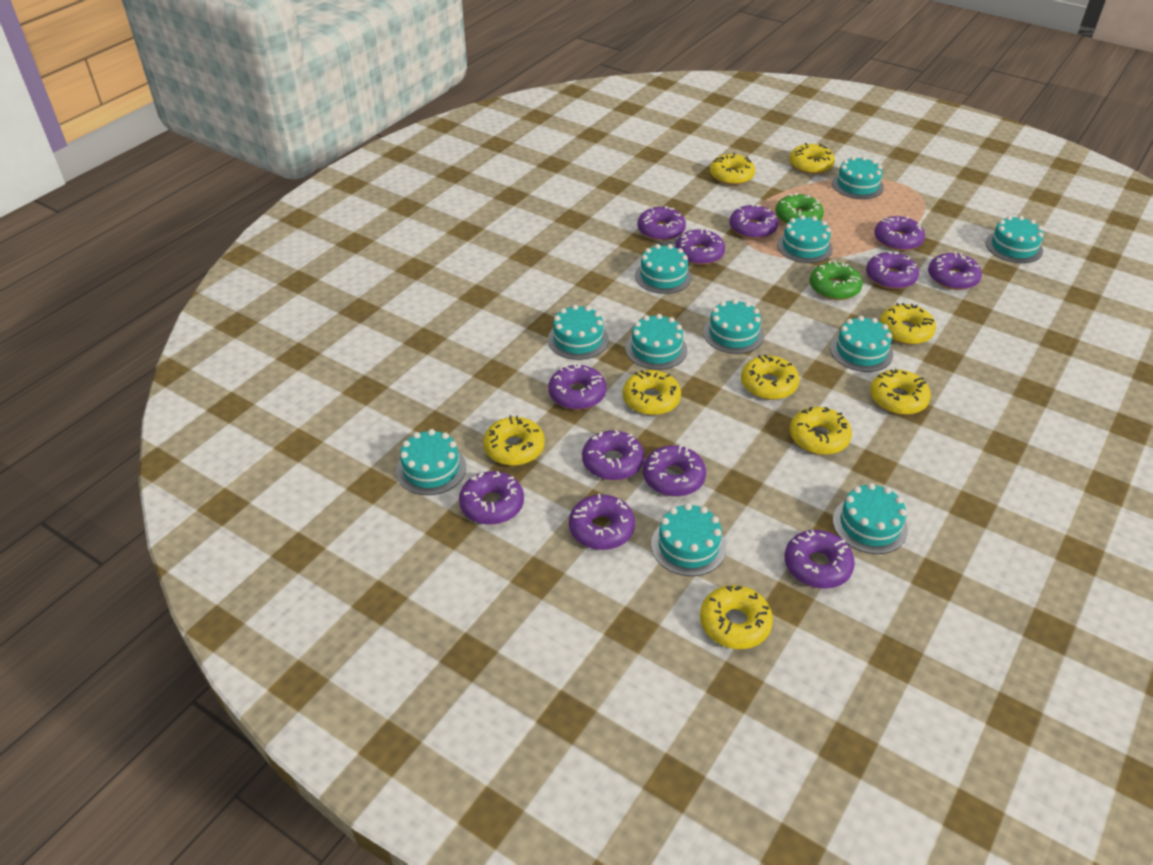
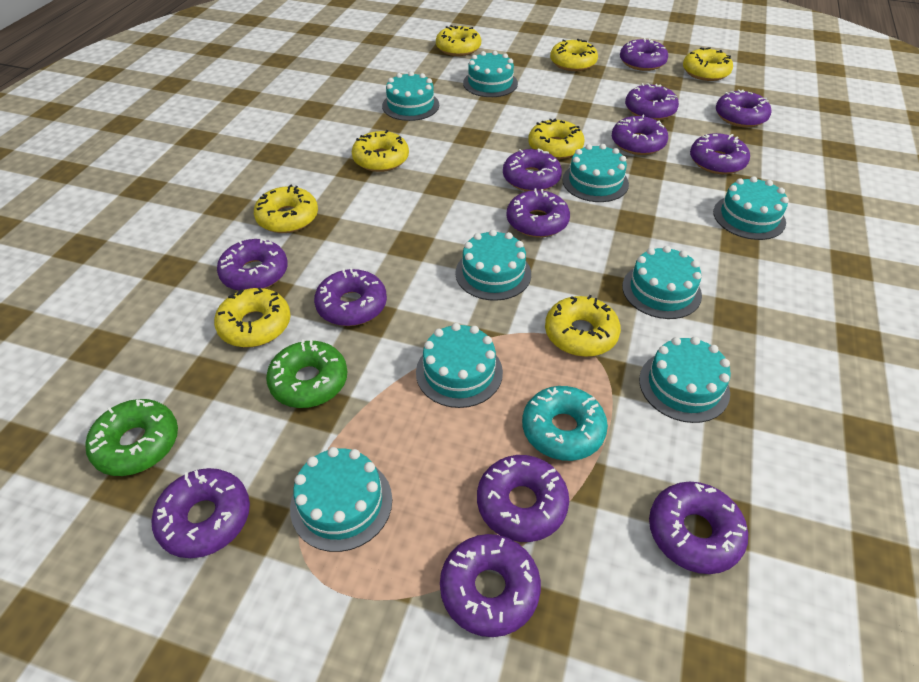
purple donut: 12 -> 13
turquoise cake: 11 -> 9
turquoise donut: 0 -> 1
yellow donut: 9 -> 8

